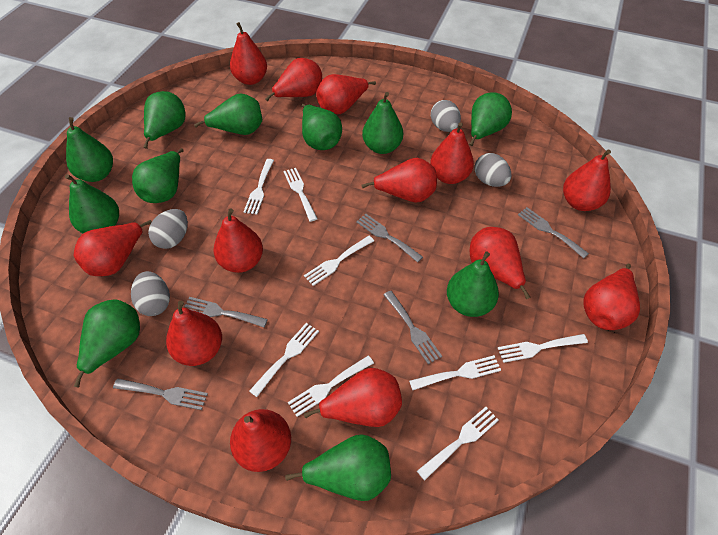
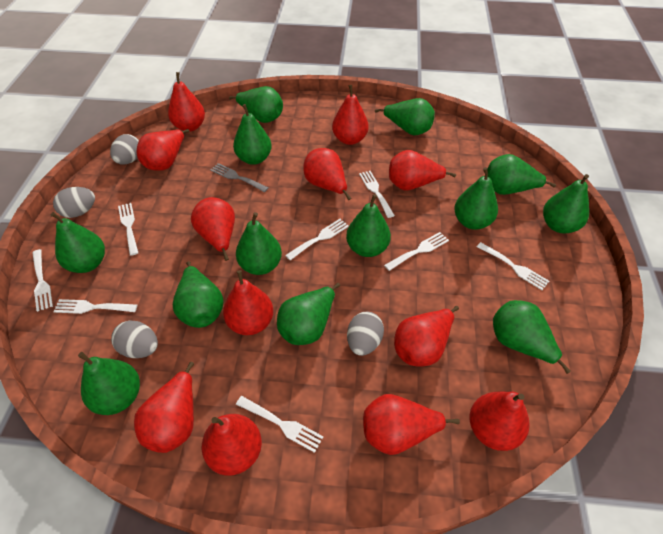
green pear: 11 -> 13
grey fork: 5 -> 1
red pear: 13 -> 12

